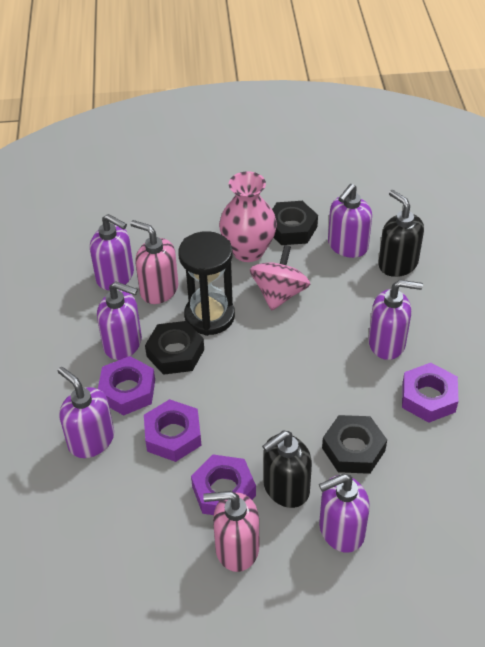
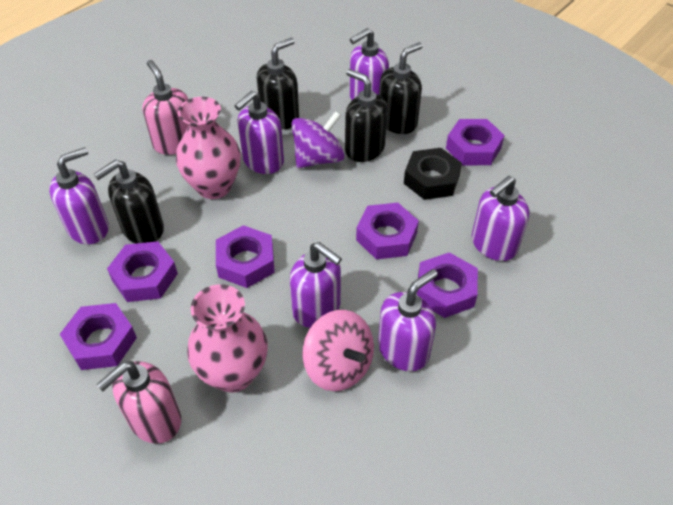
black hourglass: 1 -> 0
black nut: 3 -> 1
black soap dispenser: 2 -> 4
pink vase: 1 -> 2
purple nut: 4 -> 6
purple spinning top: 0 -> 1

